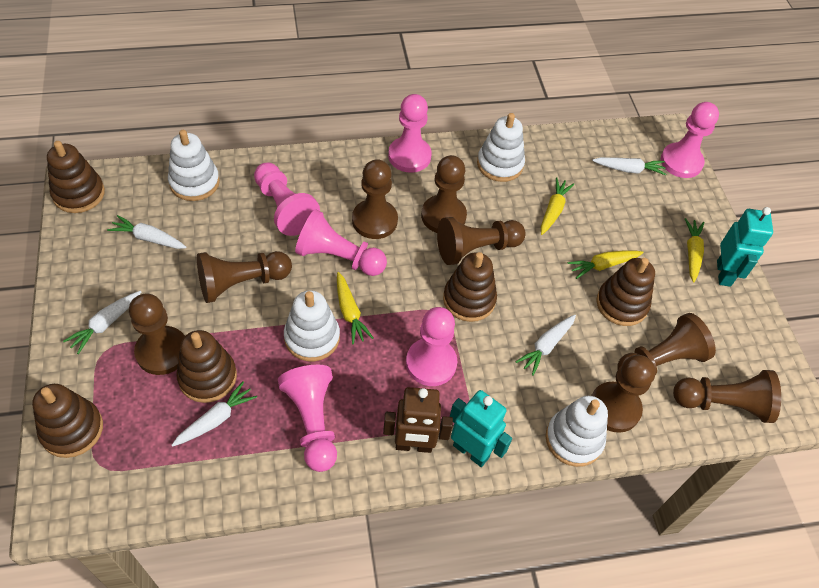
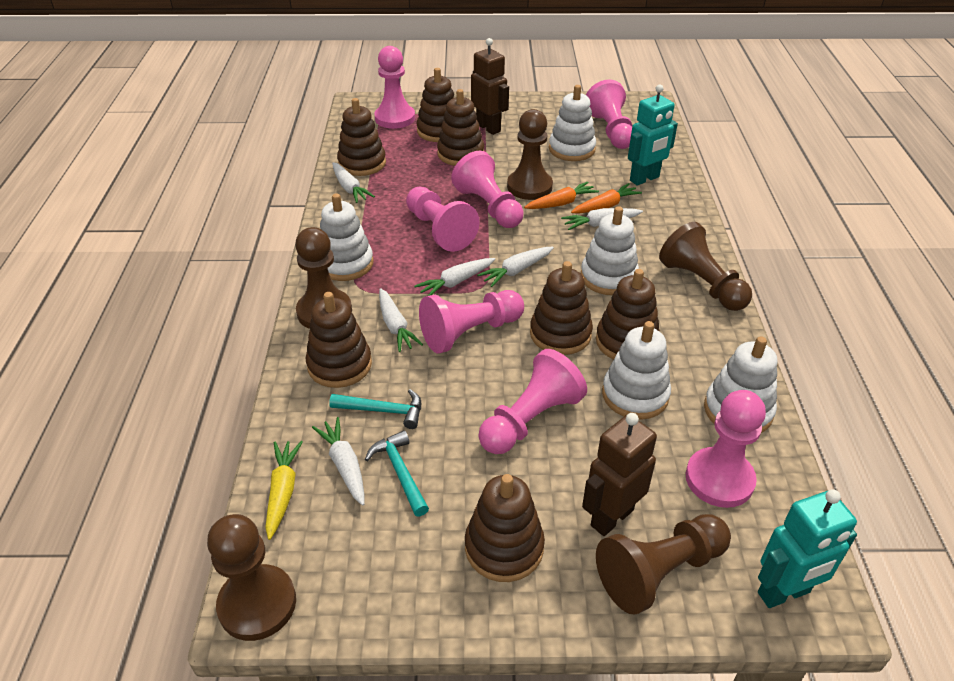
brown pawn: 8 -> 5
brown robot: 1 -> 2
brown stacking toy: 5 -> 7
orange carrot: 0 -> 2
pink pawn: 6 -> 7
turquoise hammer: 0 -> 2
white carrot: 5 -> 6
white stacking toy: 4 -> 5
yellow carrot: 4 -> 1

